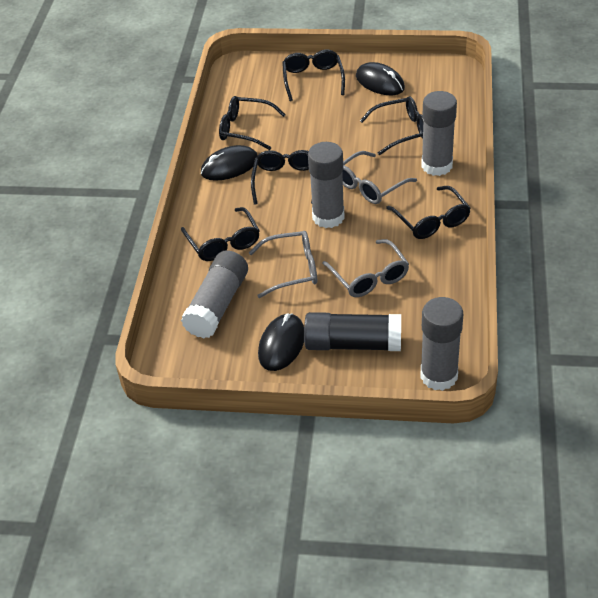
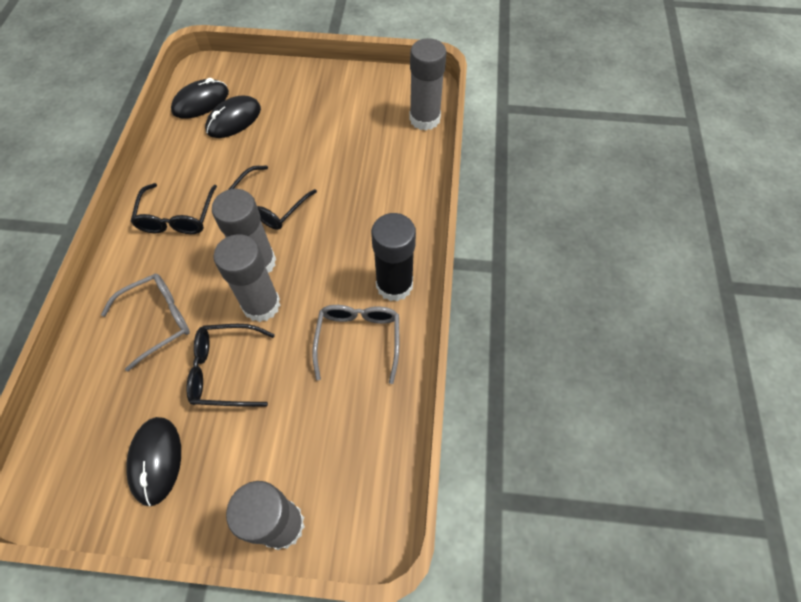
black glasses: 6 -> 3
grey glasses: 3 -> 2

